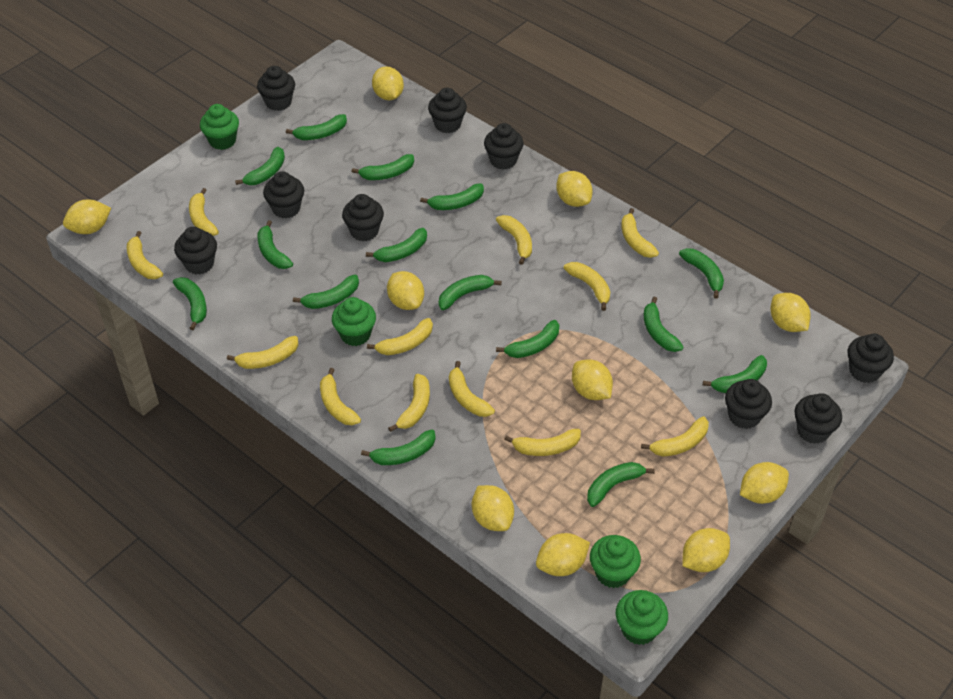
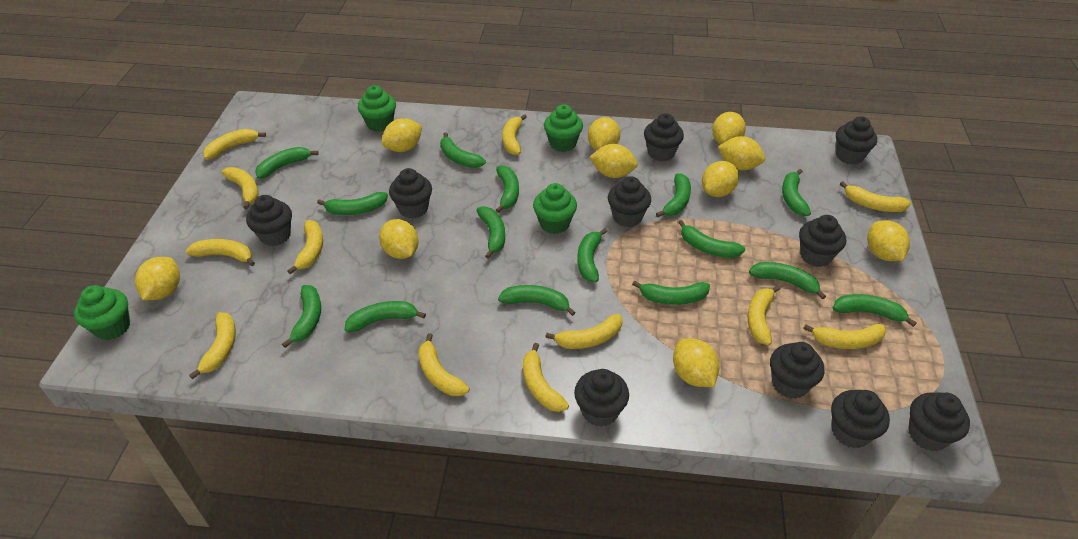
black cupcake: 9 -> 10

